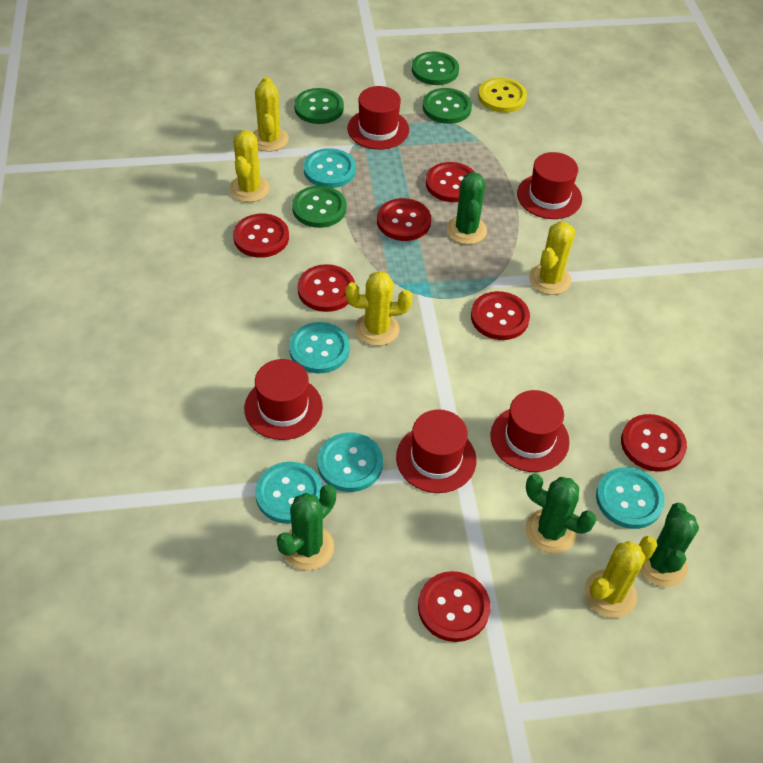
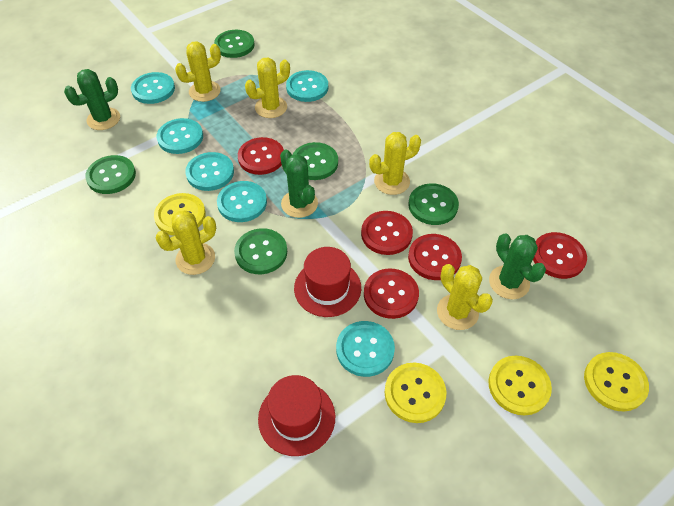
green button: 4 -> 5
green cactus: 4 -> 3
red button: 7 -> 5
red hat: 5 -> 2
turquoise button: 5 -> 6
yellow button: 1 -> 4

